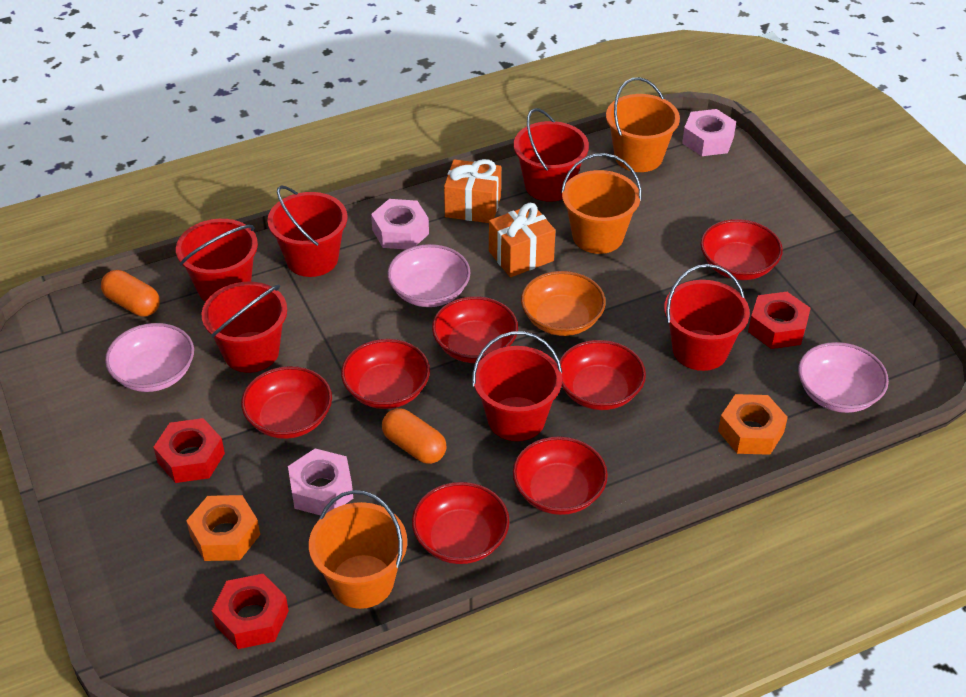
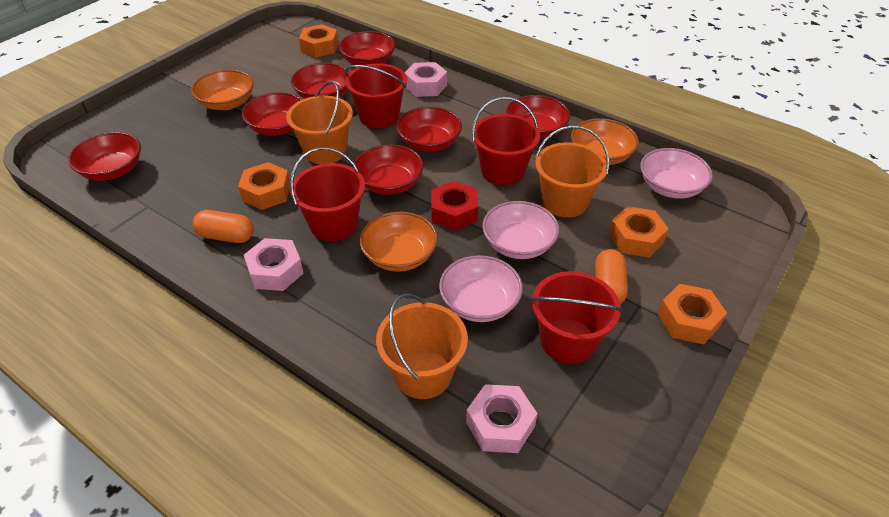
orange bowl: 1 -> 3
orange gift: 2 -> 0
orange nut: 2 -> 4
red bucket: 6 -> 4
red nut: 3 -> 1

